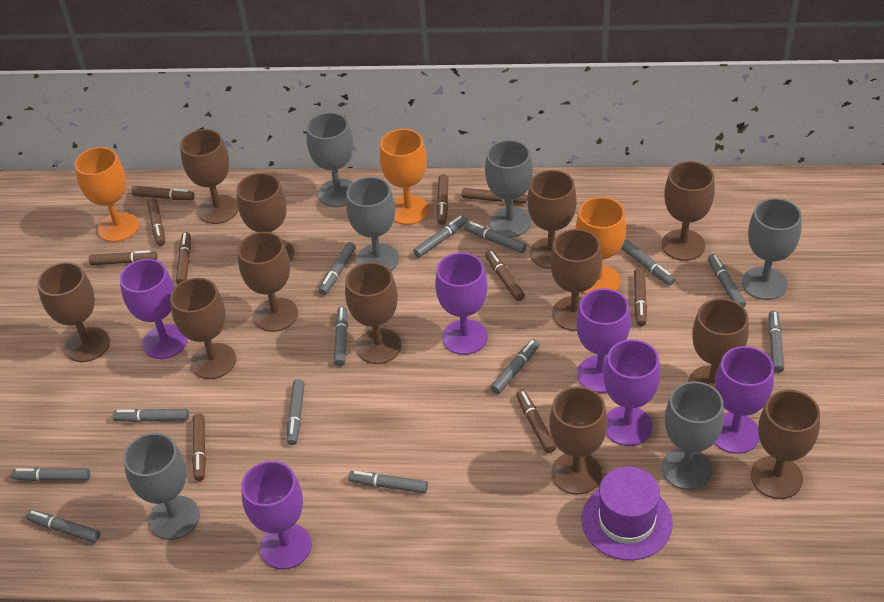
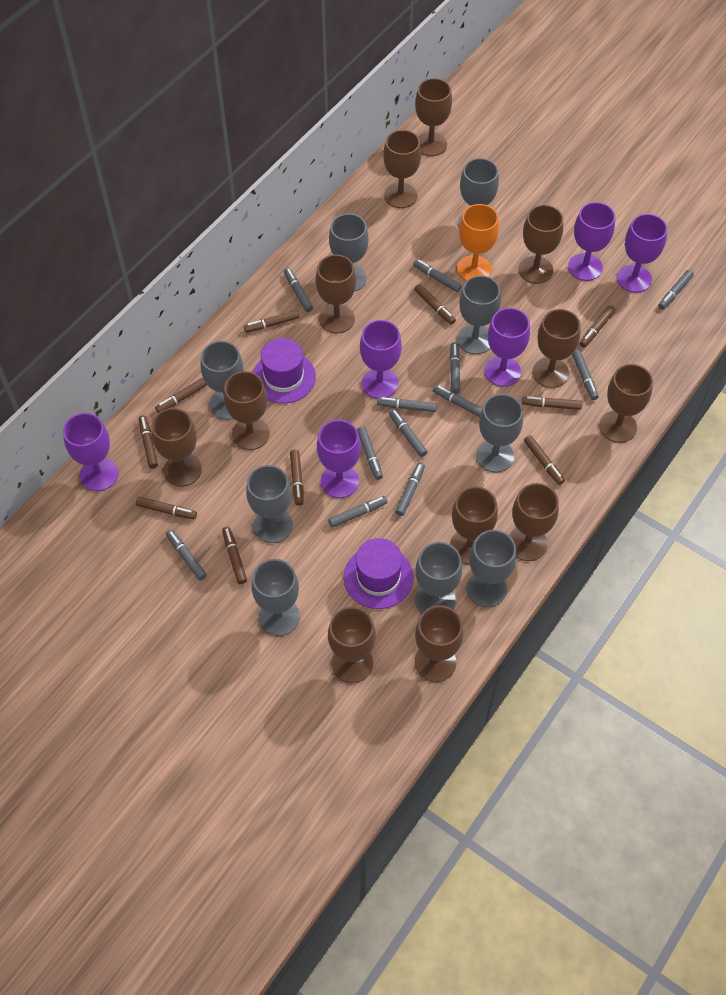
grey goblet: 6 -> 9
grey marker: 13 -> 12
orange goblet: 3 -> 1
purple hat: 1 -> 2

